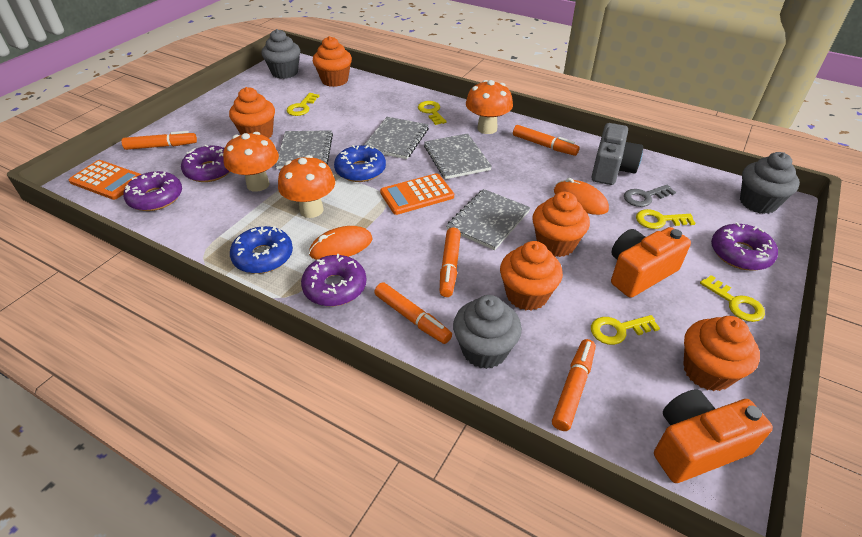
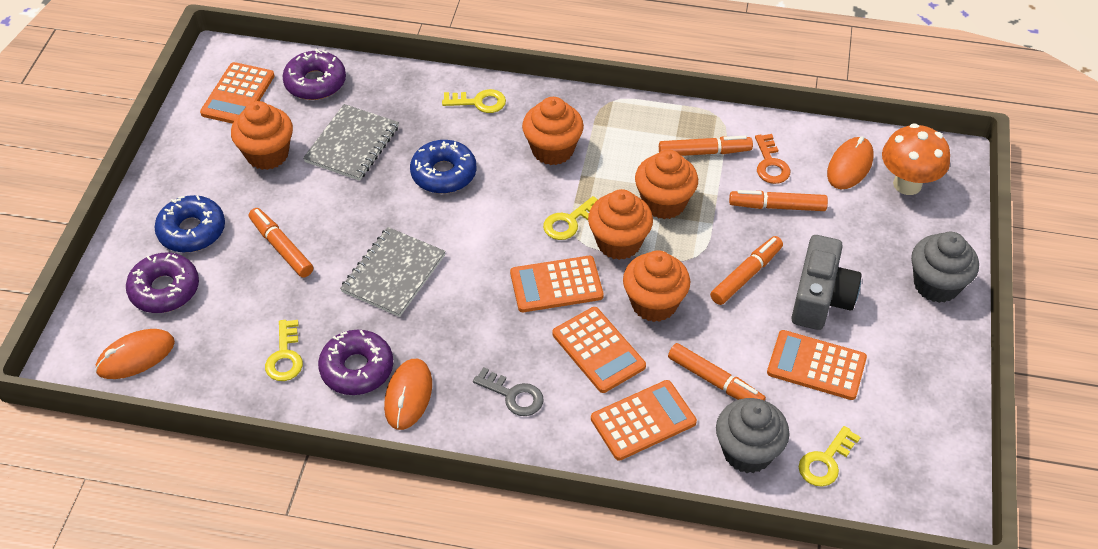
grey cupcake: 3 -> 2
grey notebook: 4 -> 2
orange calculator: 2 -> 5
orange camera: 2 -> 0
orange key: 0 -> 1
orange mouse: 2 -> 3
orange mushroom: 3 -> 1
purple donut: 4 -> 3
yellow key: 5 -> 4

